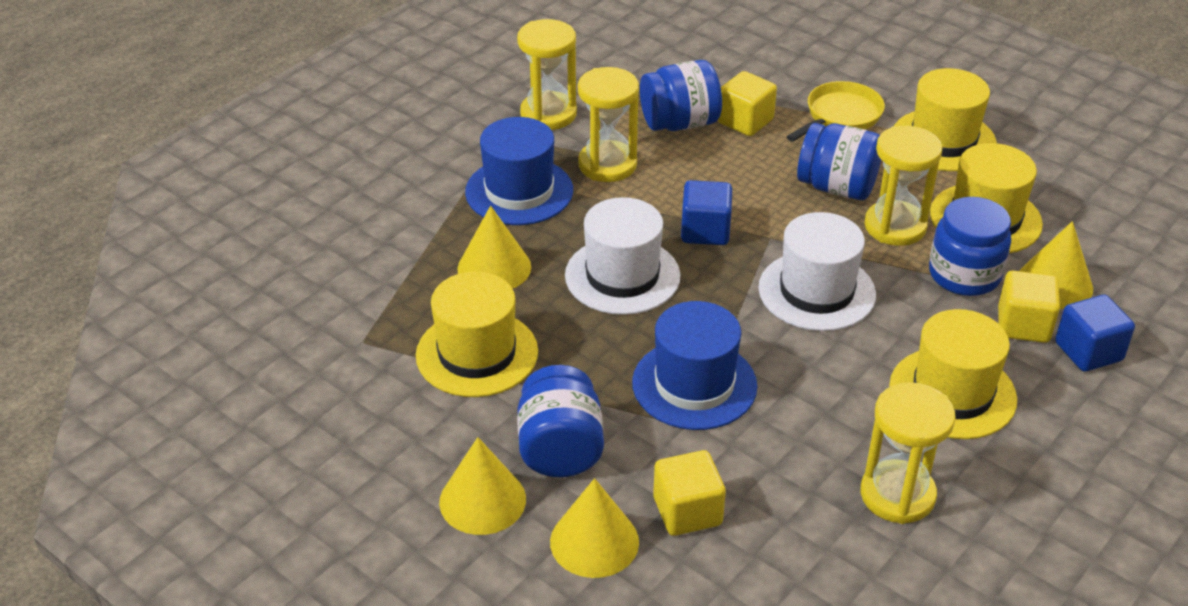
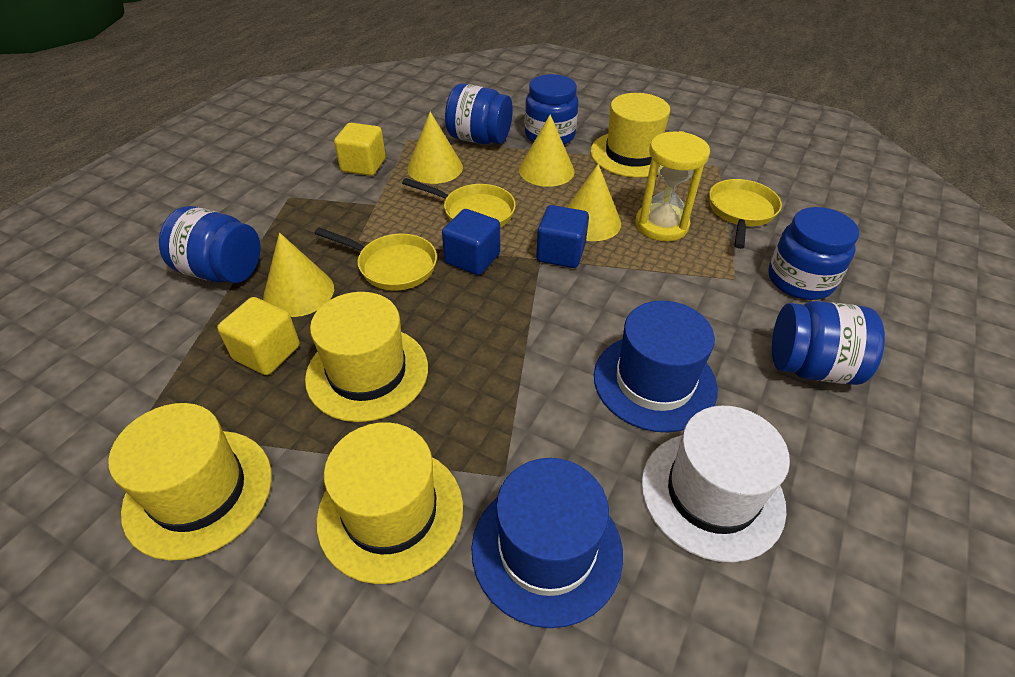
blue jar: 4 -> 5
white hat: 2 -> 1
yellow cube: 3 -> 2
yellow hourglass: 4 -> 1
yellow pan: 1 -> 3

